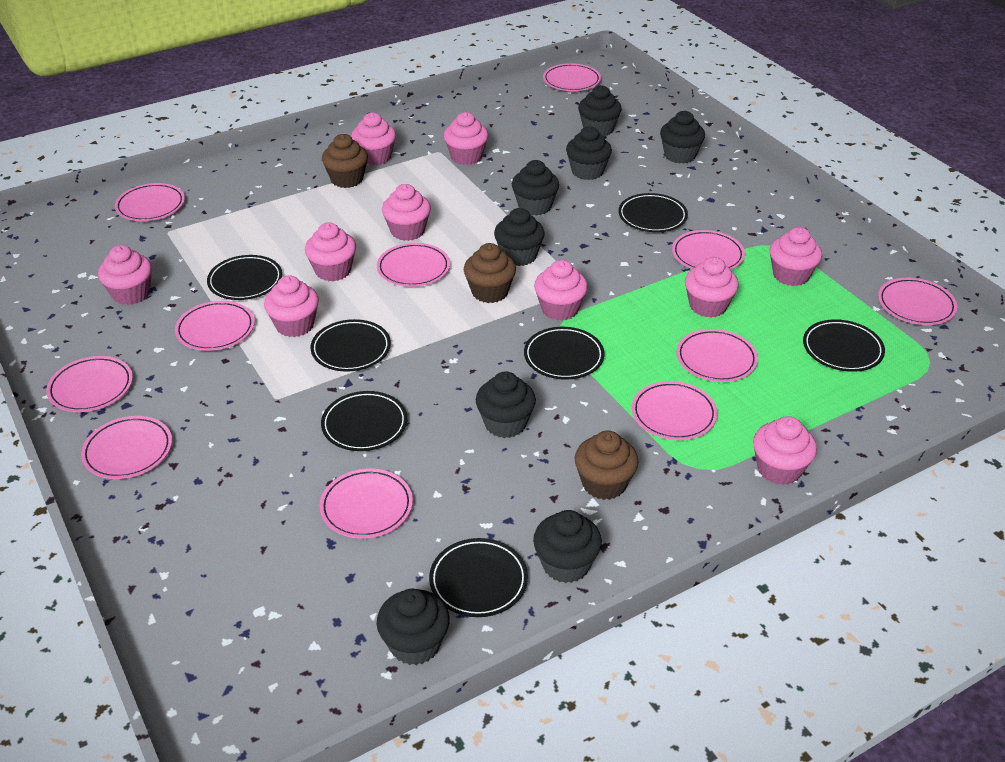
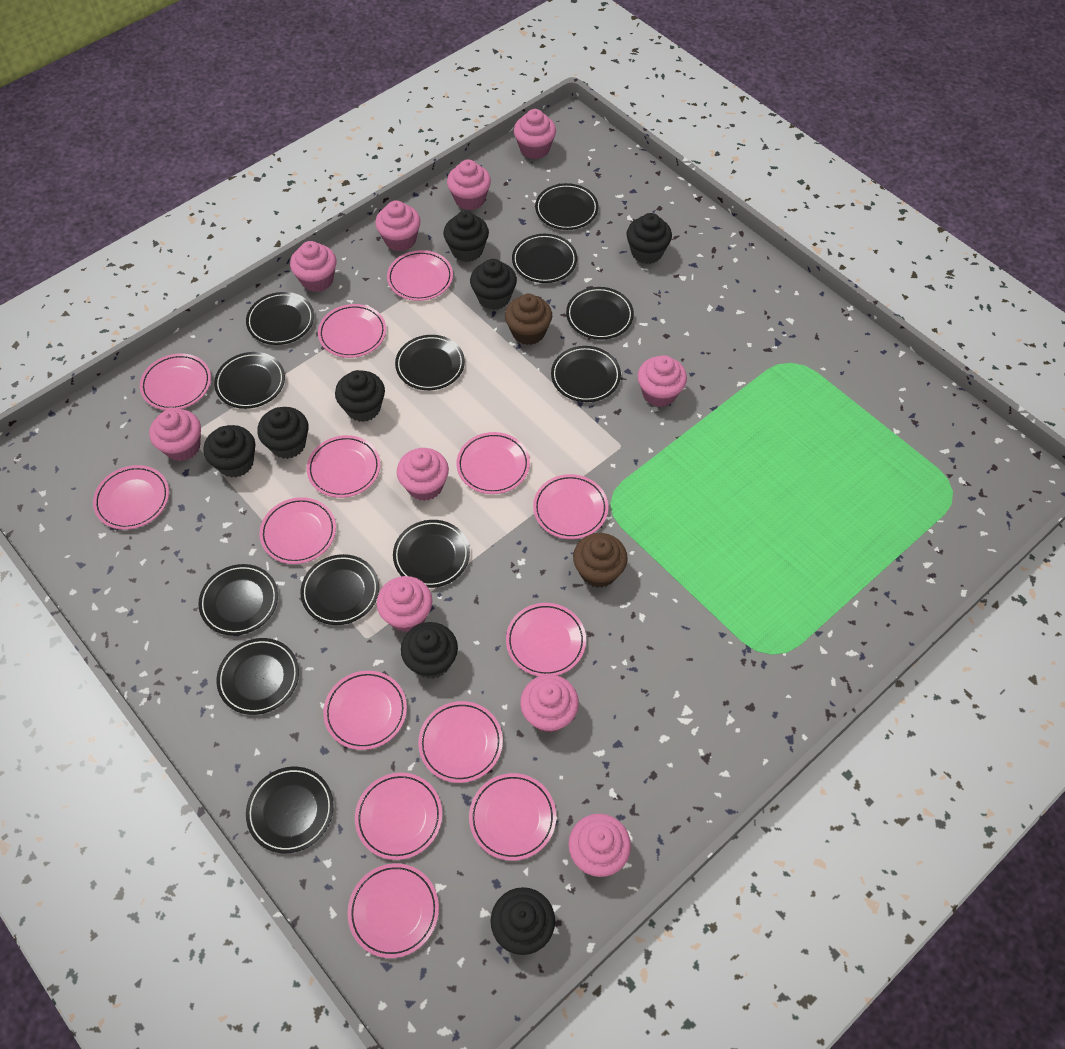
black plate: 7 -> 12
brown cupcake: 3 -> 2
pink plate: 11 -> 14

